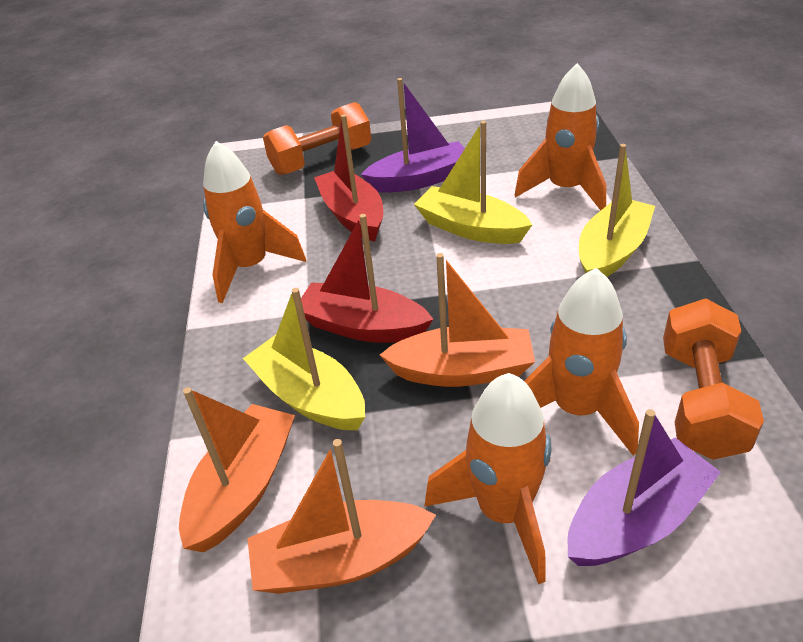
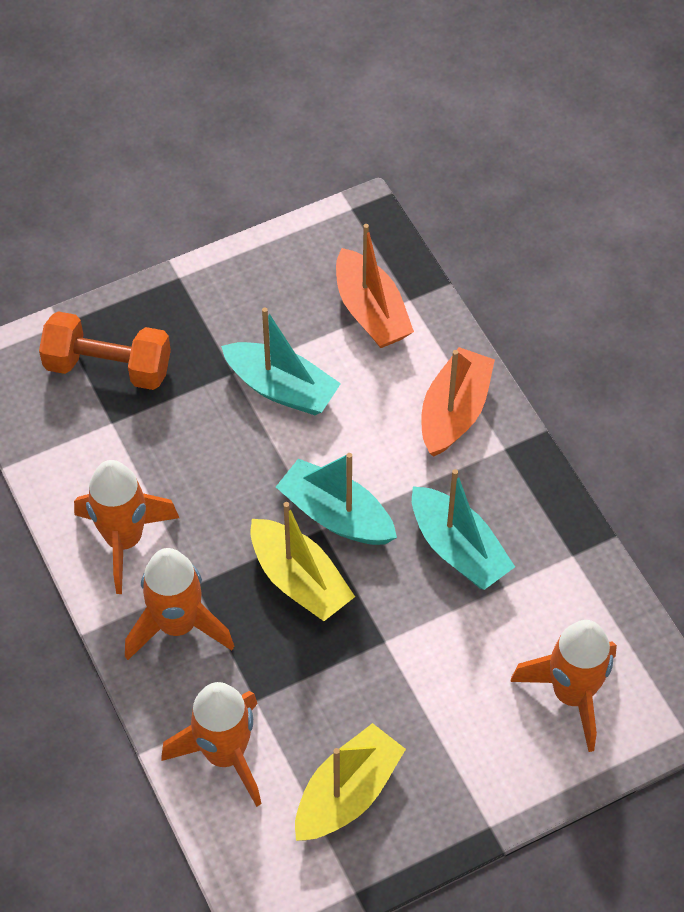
orange boat: 3 -> 2
orange dumbbell: 2 -> 1
purple boat: 2 -> 0
red boat: 2 -> 0
turquoise boat: 0 -> 3
yellow boat: 3 -> 2

